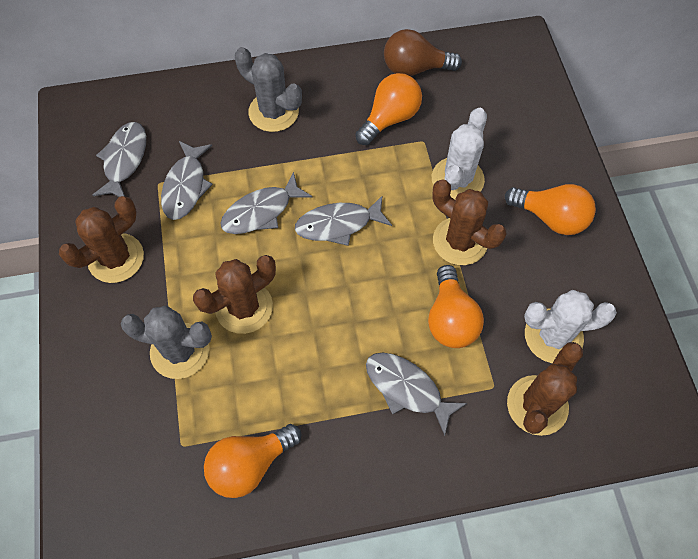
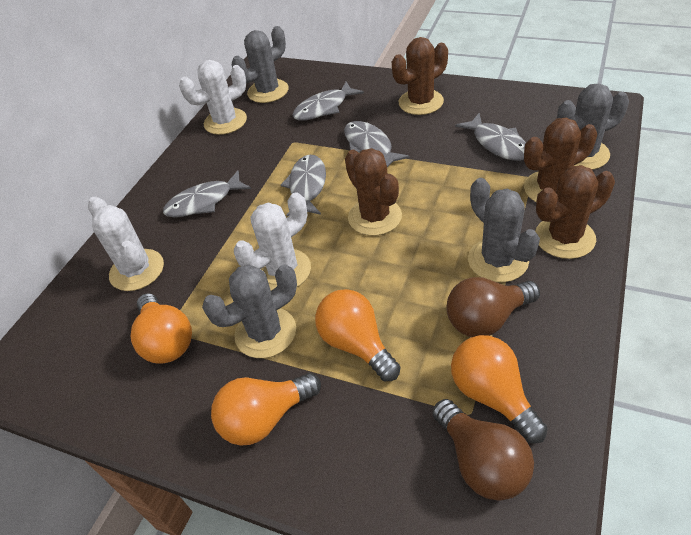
brown light bulb: 1 -> 2
grey cactus: 2 -> 4
white cactus: 2 -> 3

